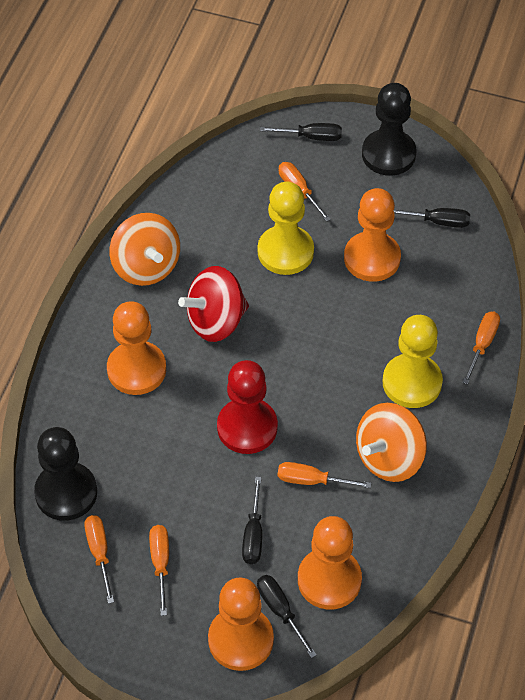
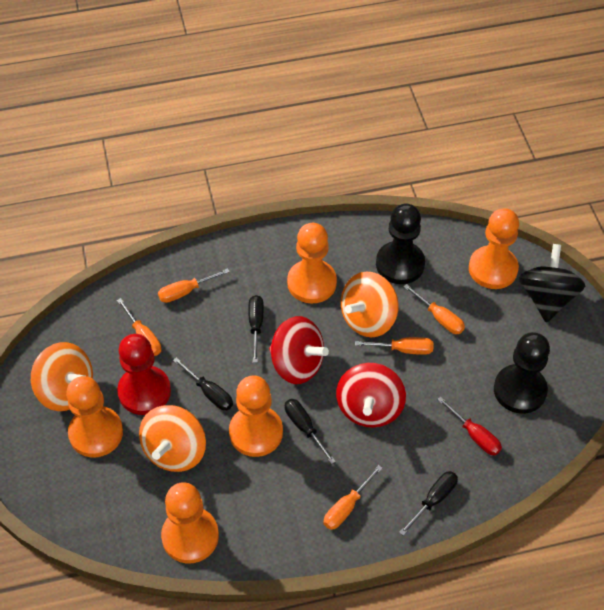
black spinning top: 0 -> 1
orange pawn: 4 -> 5
orange spinning top: 2 -> 3
red screwdriver: 0 -> 1
red spinning top: 1 -> 2
yellow pawn: 2 -> 0

